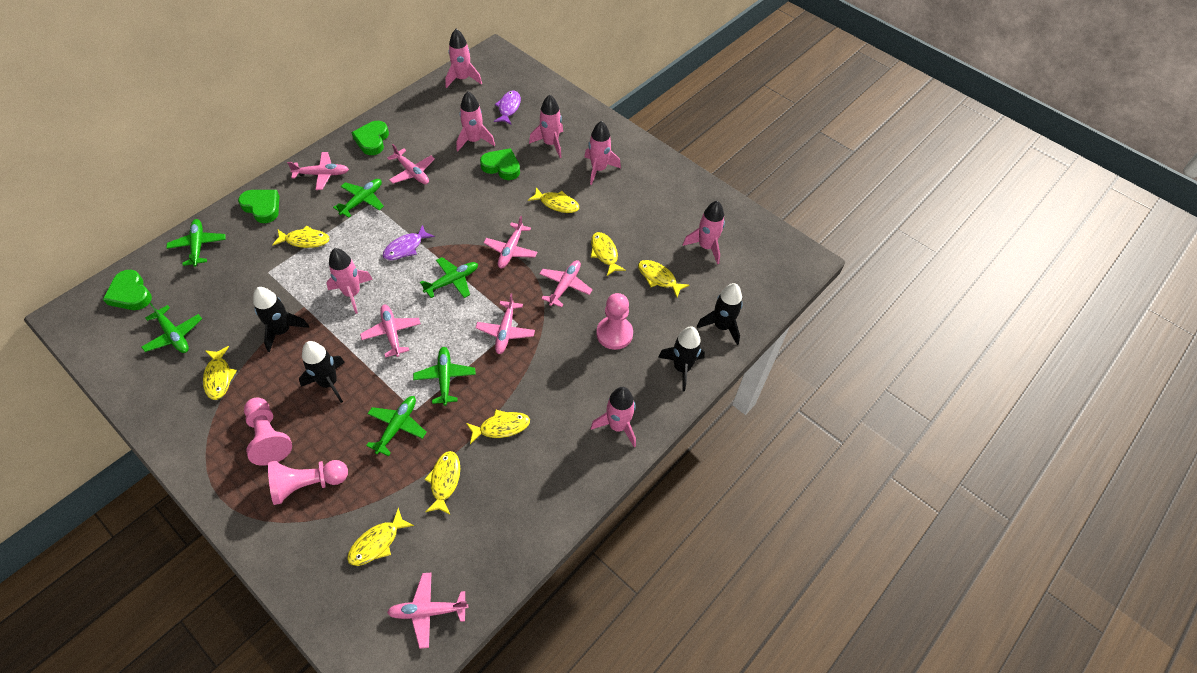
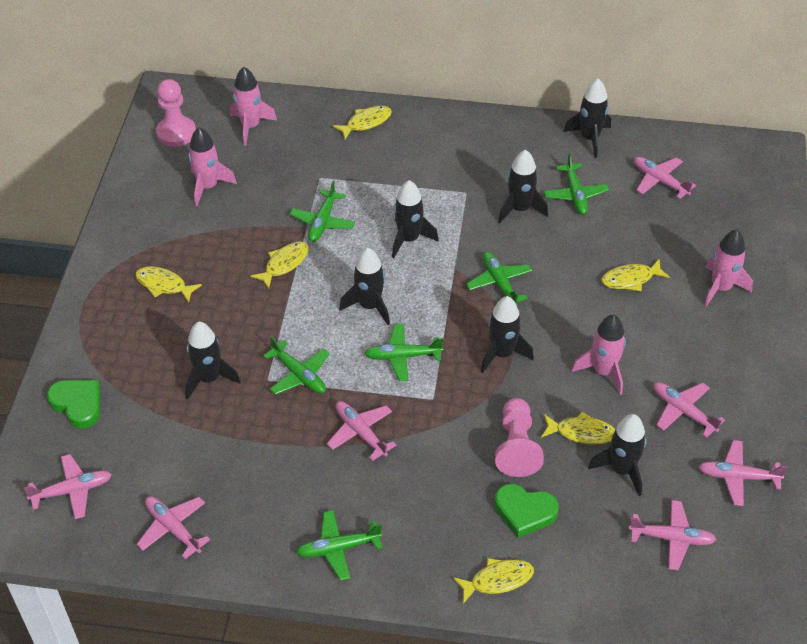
black rocket: 4 -> 7
green heart: 4 -> 2
pink pawn: 3 -> 2
pink rocket: 7 -> 4
purple fish: 2 -> 0
yellow fish: 8 -> 6

